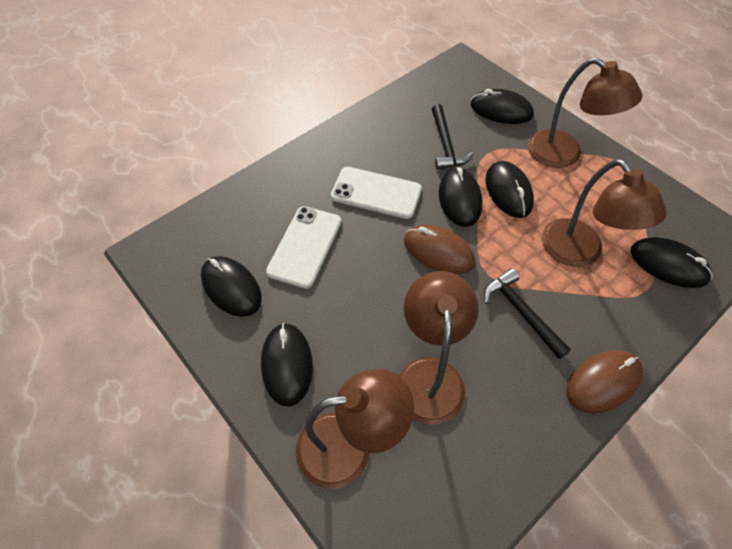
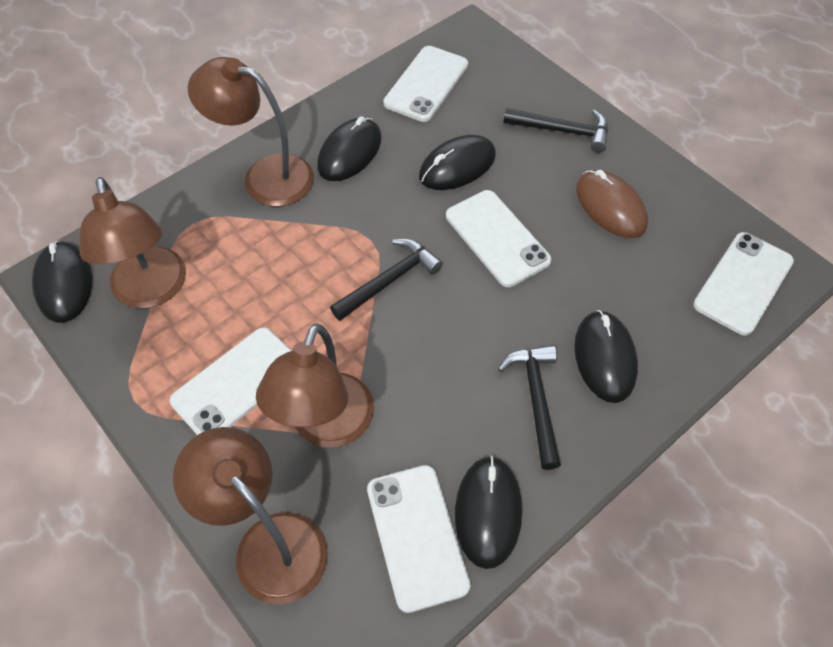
black hammer: 2 -> 3
black mouse: 6 -> 5
brown mouse: 2 -> 1
white phone: 2 -> 5

